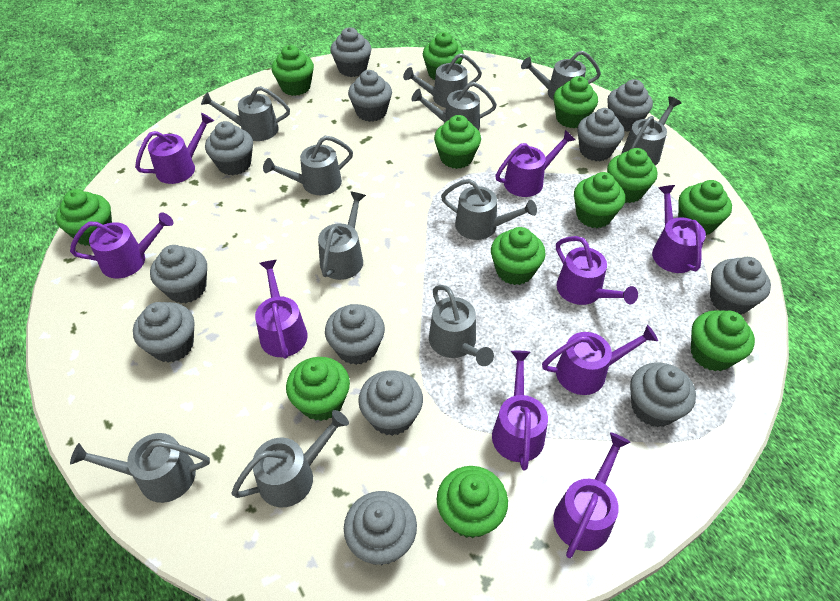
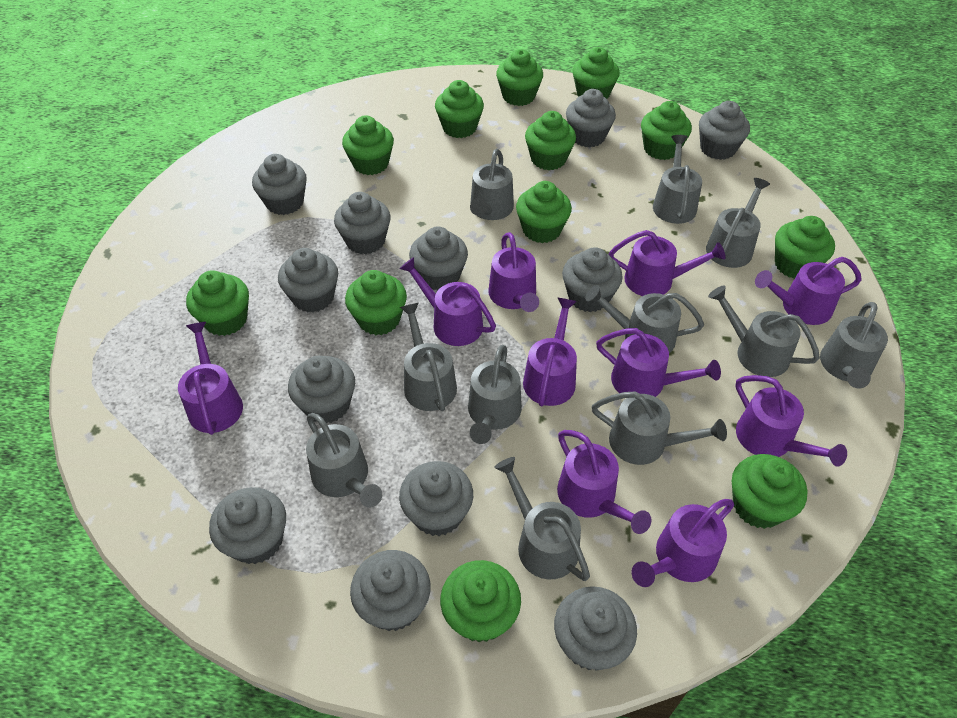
purple watering can: 9 -> 10

